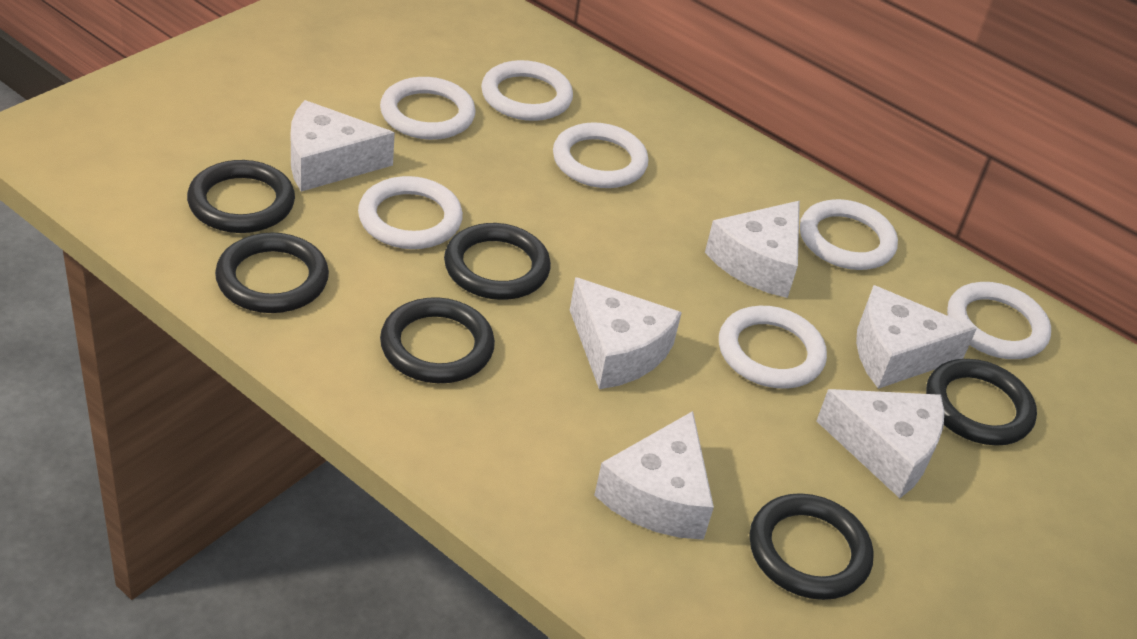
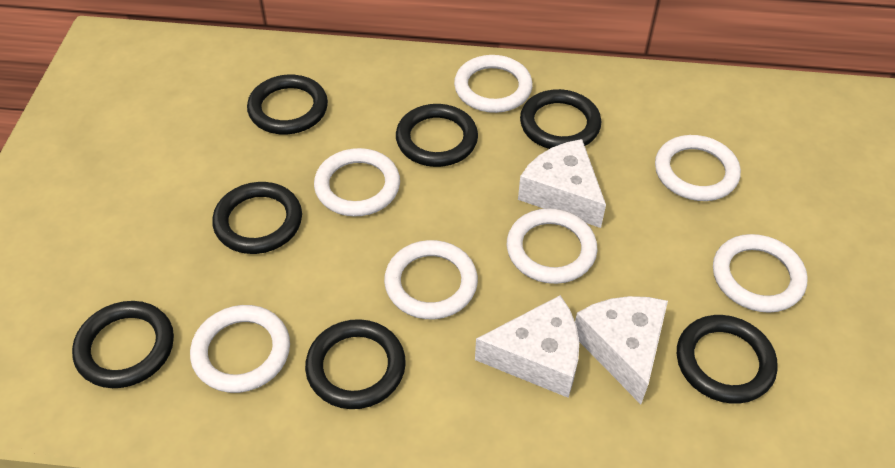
black ring: 6 -> 7
white cheese: 6 -> 3

